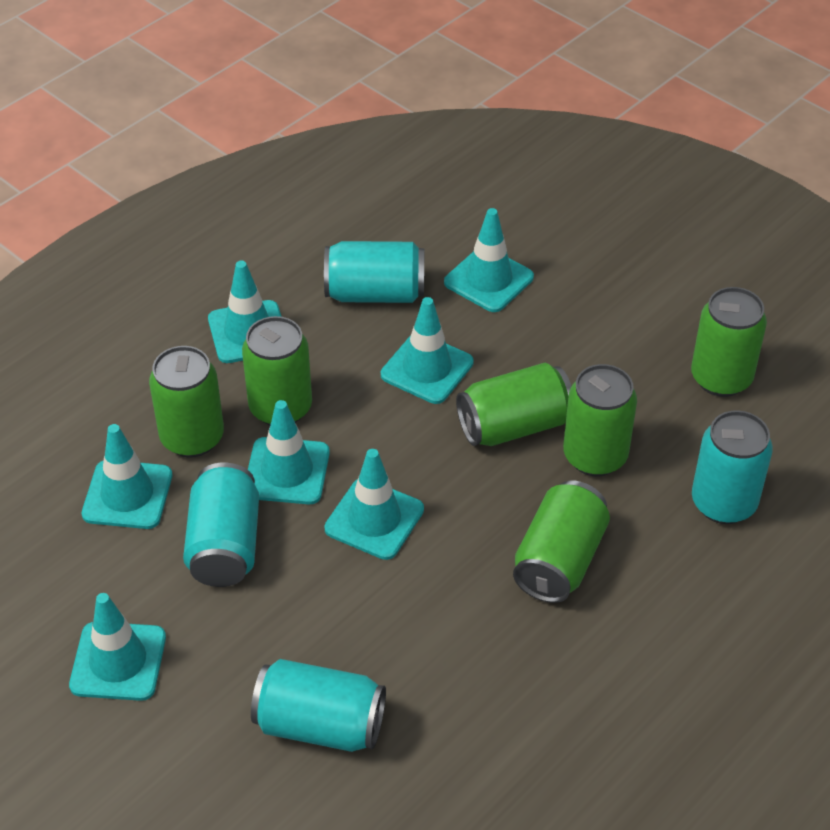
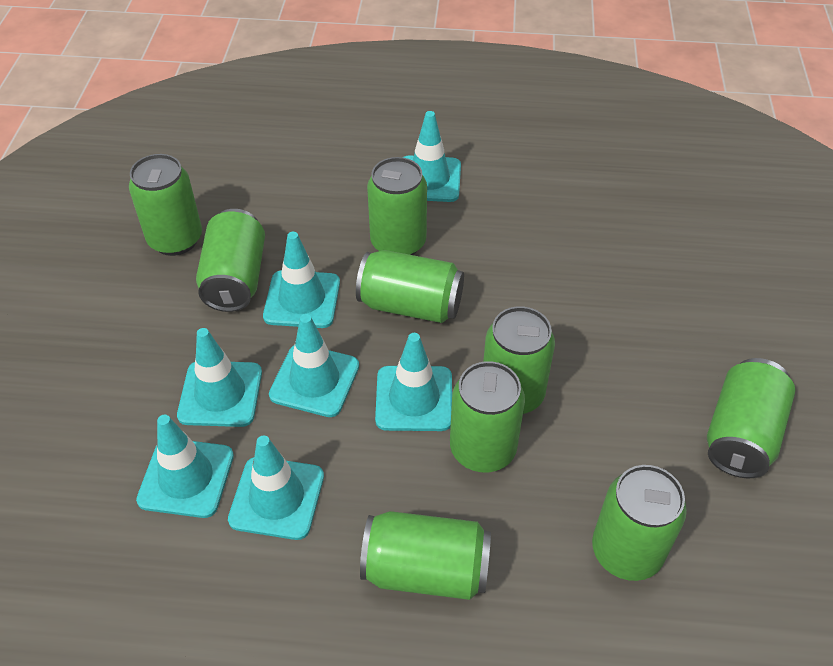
green can: 6 -> 9
turquoise can: 4 -> 0

